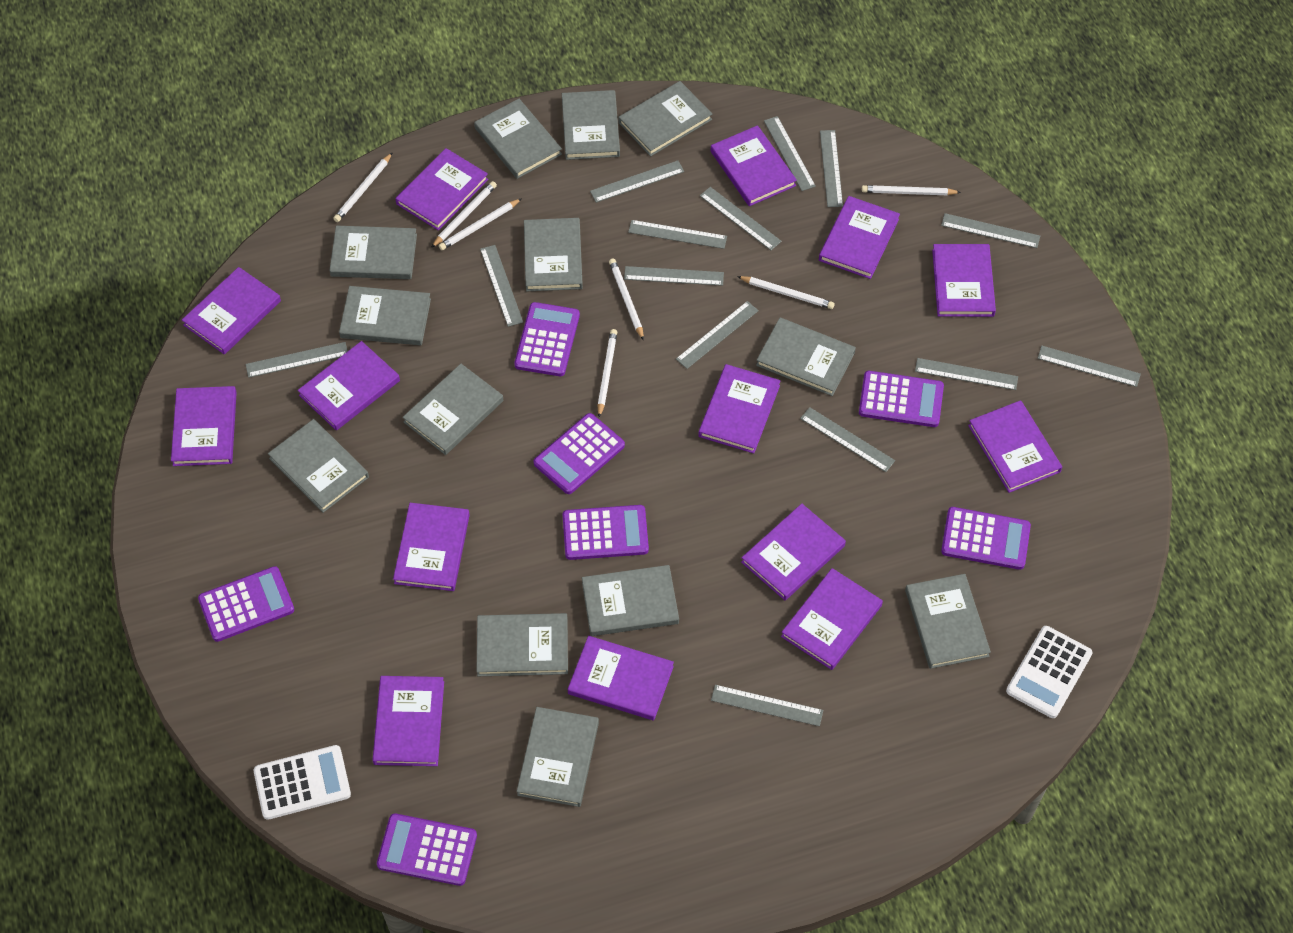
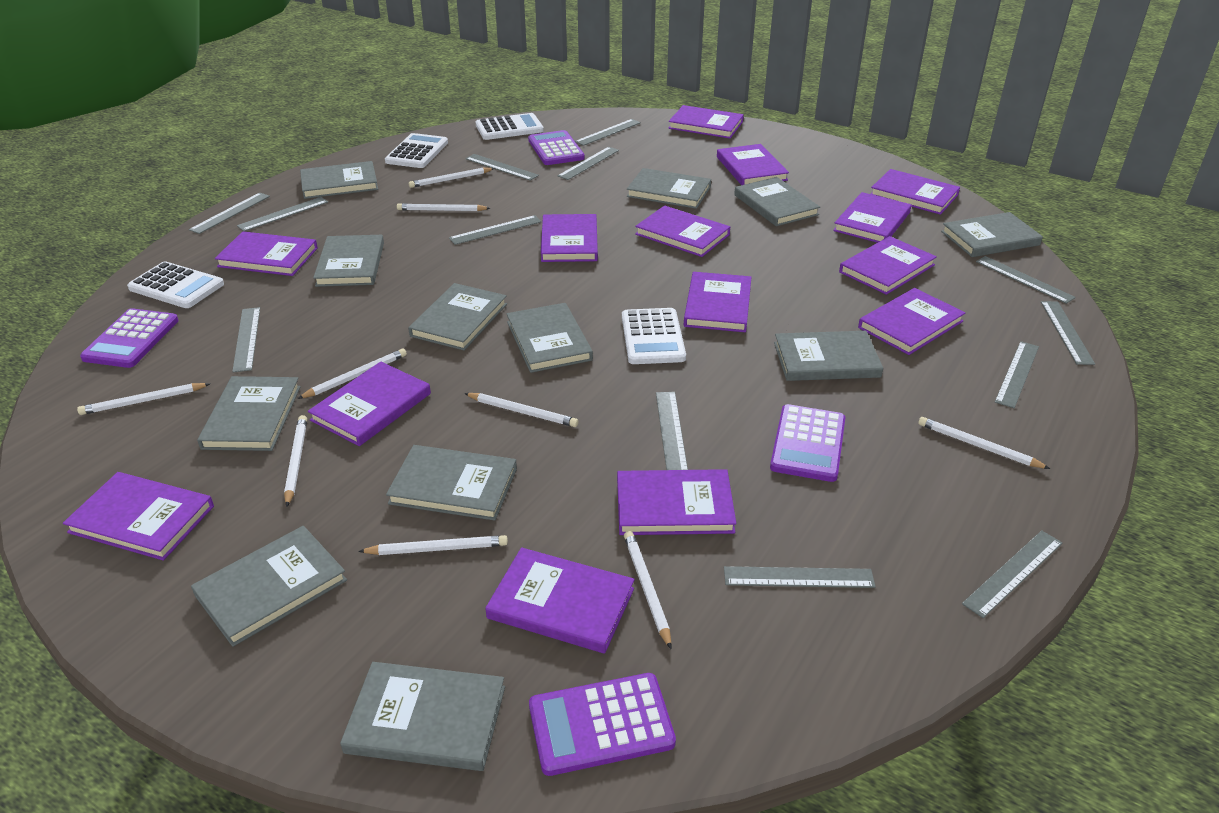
grey book: 13 -> 12
grey ruler: 14 -> 13
purple calculator: 7 -> 4
white calculator: 2 -> 4
white pencil: 7 -> 9

